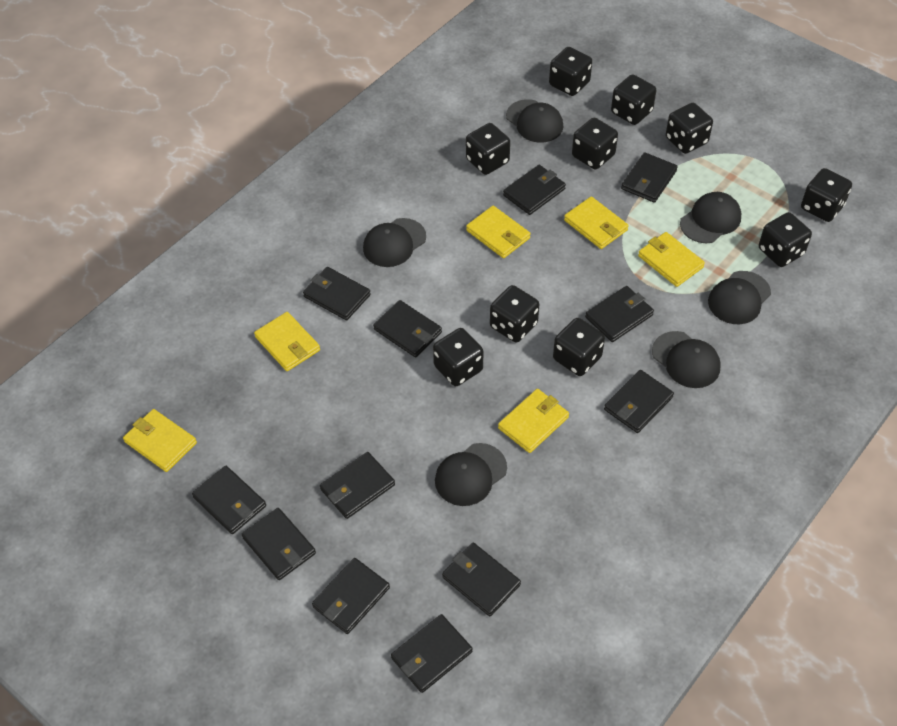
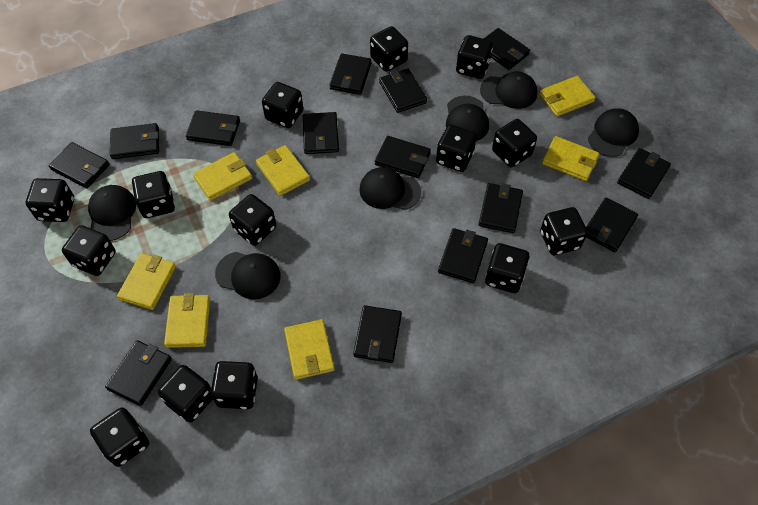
black dice: 10 -> 14
black wallet: 12 -> 14
yellow wallet: 6 -> 7

